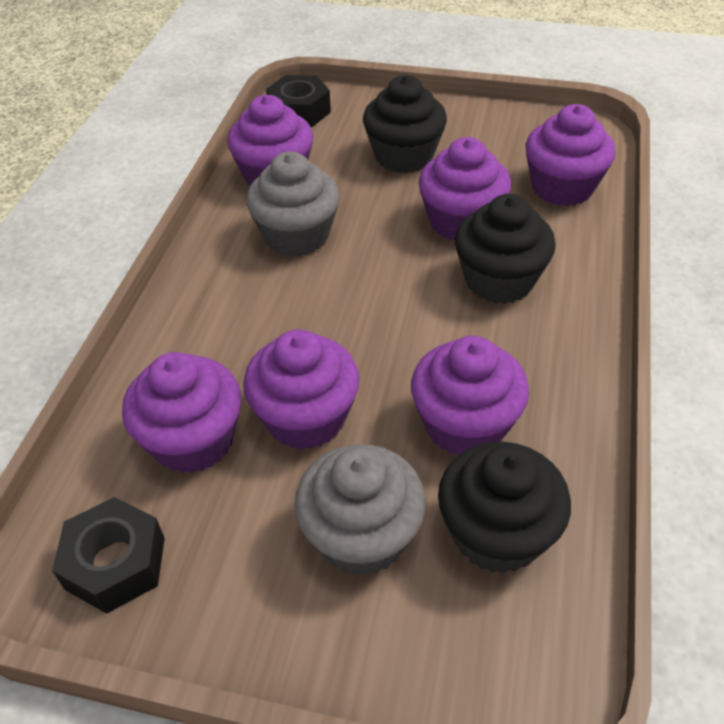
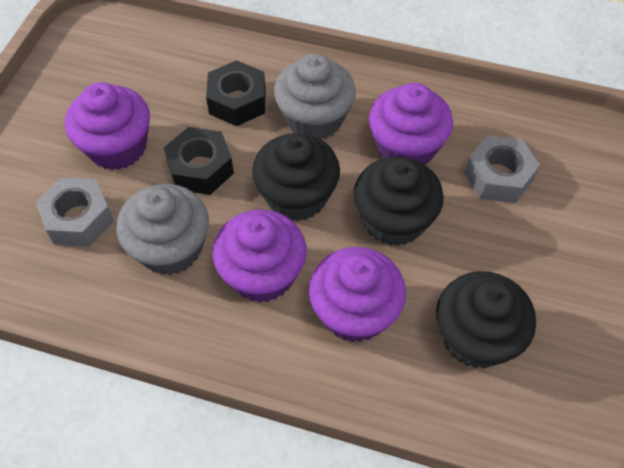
grey nut: 0 -> 2
purple cupcake: 6 -> 4

